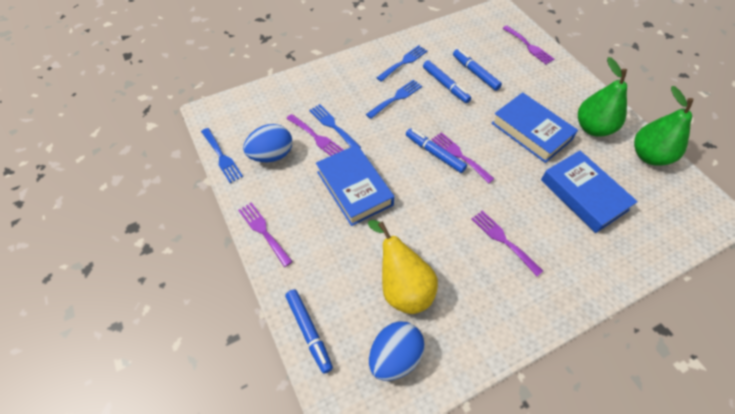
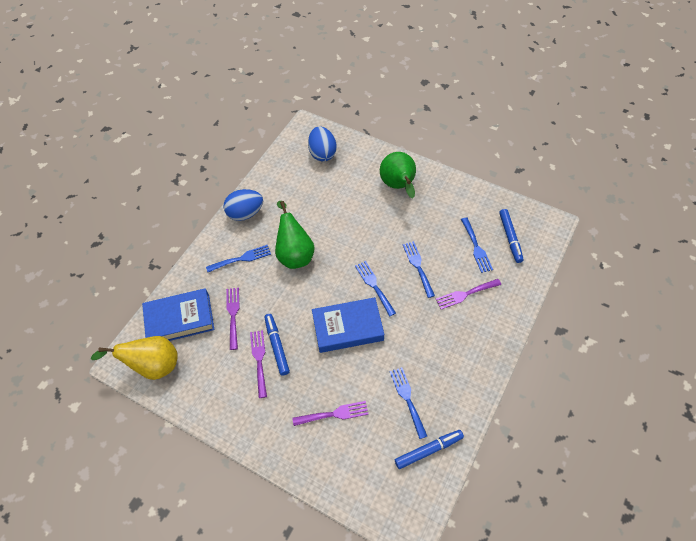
blue book: 3 -> 2
blue fork: 4 -> 5
blue marker: 4 -> 3
purple fork: 5 -> 4

